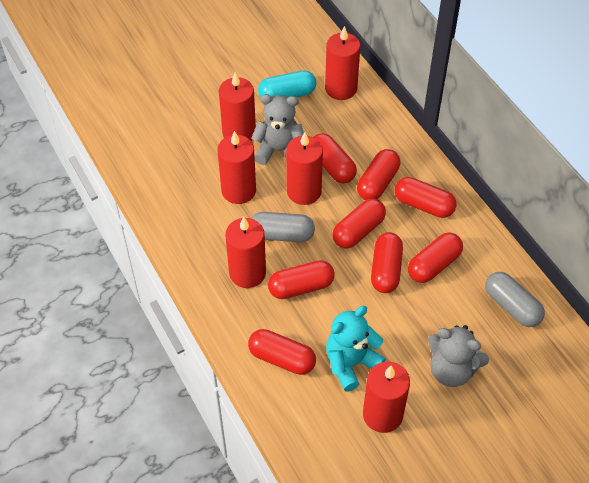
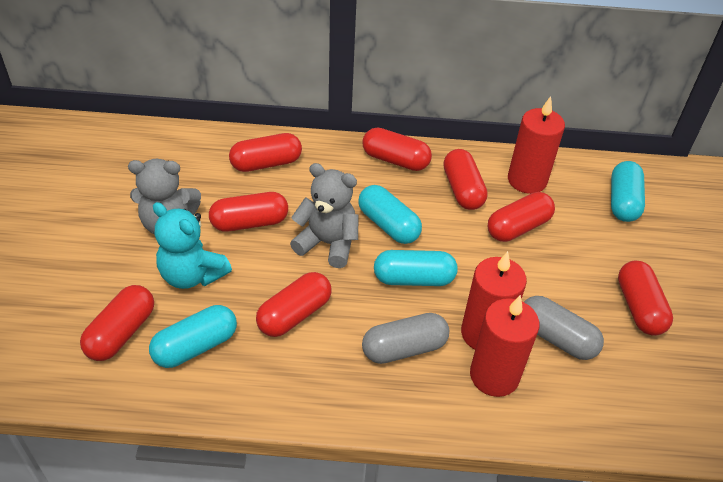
red candle: 6 -> 3
turquoise capsule: 1 -> 4

